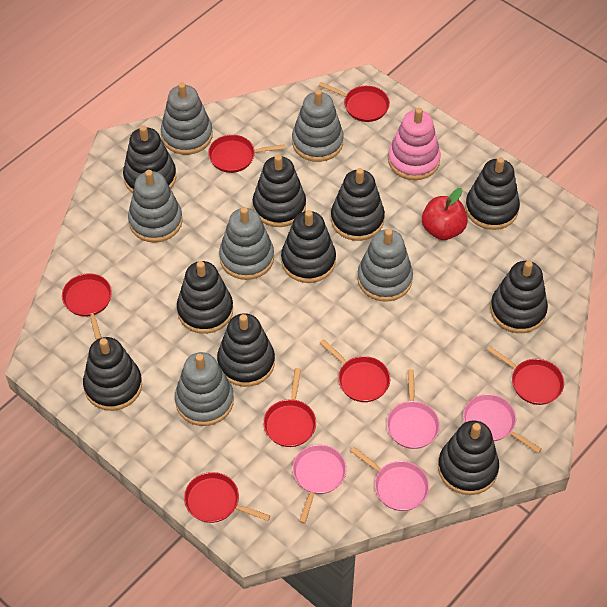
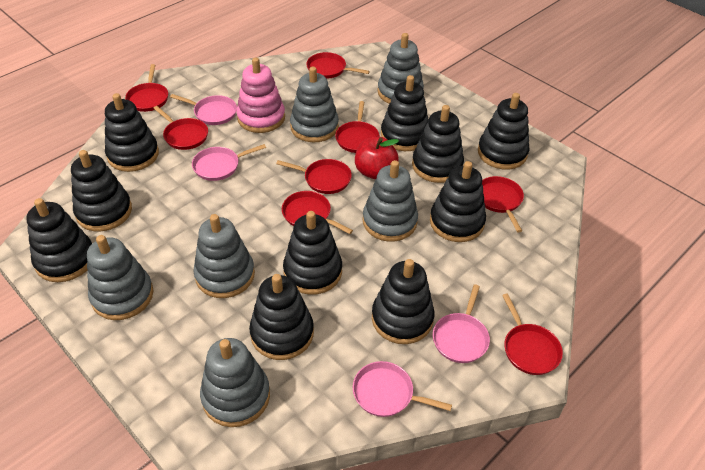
red pan: 7 -> 8

